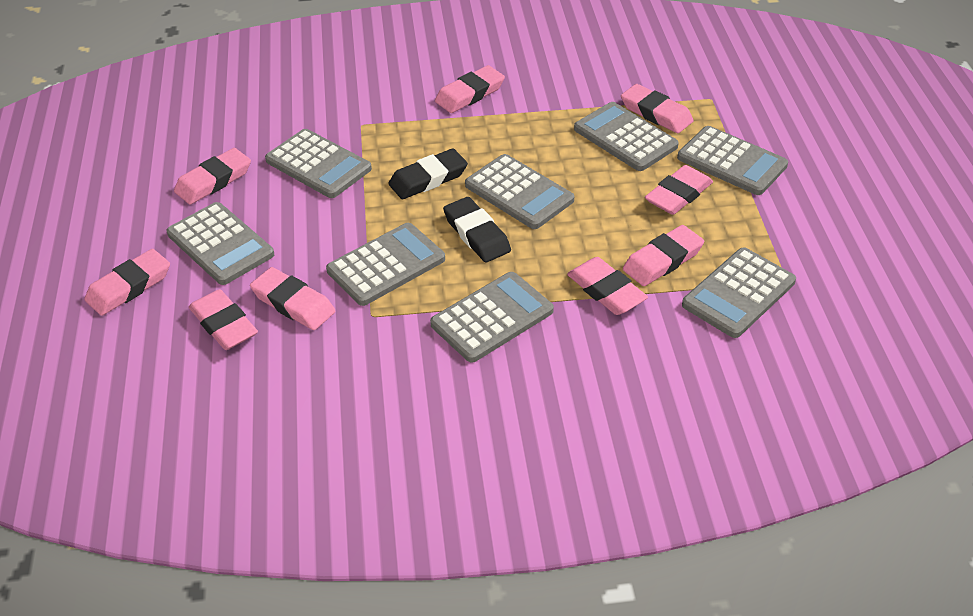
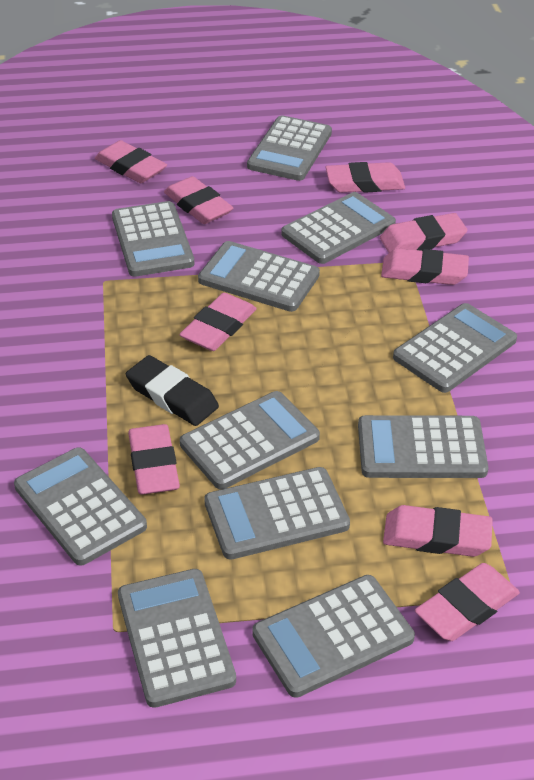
black eraser: 2 -> 1
grey calculator: 8 -> 11

